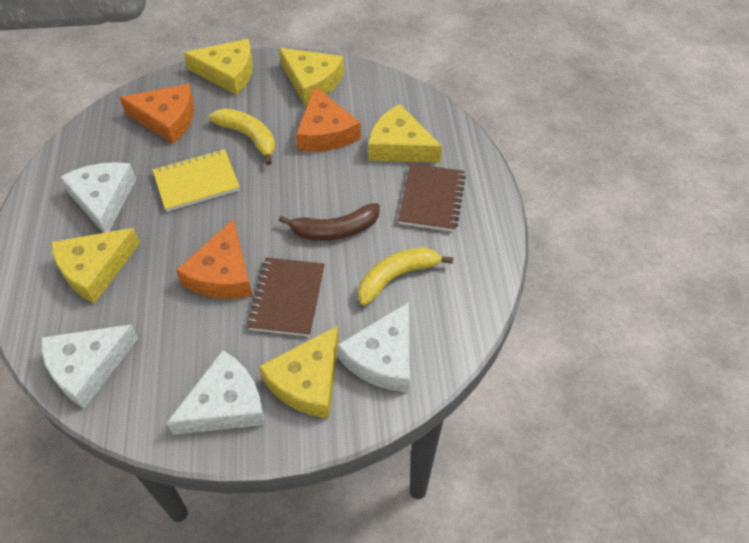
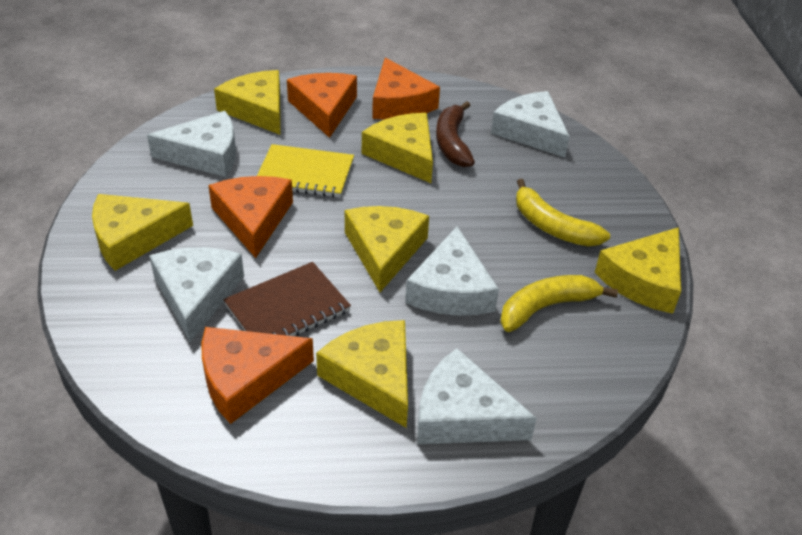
brown notebook: 2 -> 1
orange cheese: 3 -> 4
white cheese: 4 -> 5
yellow cheese: 5 -> 6

